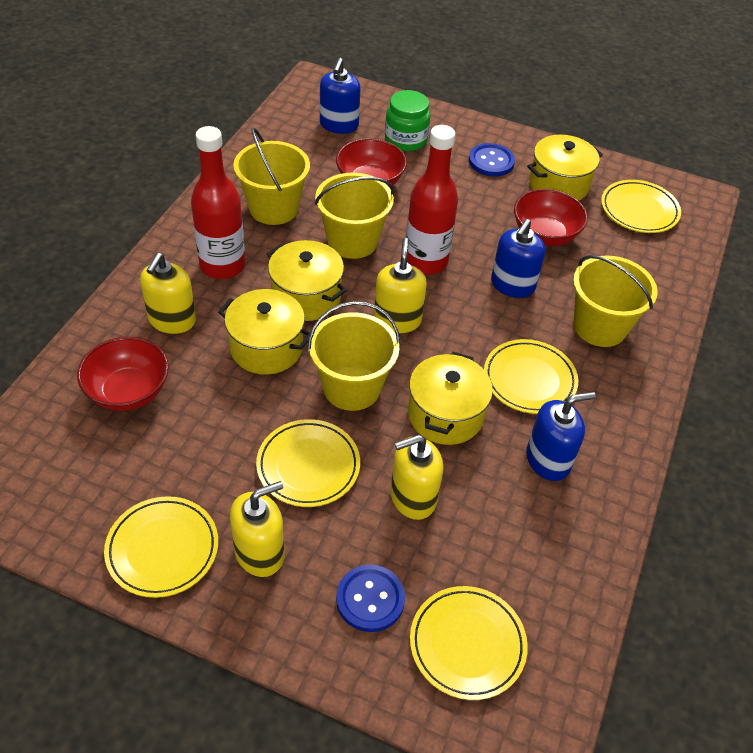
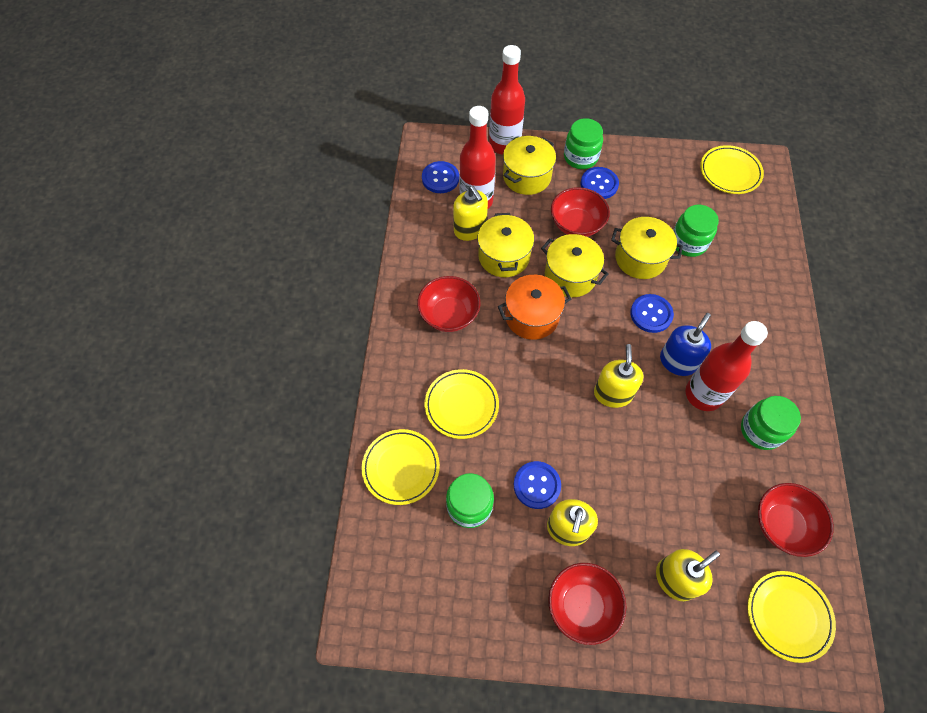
blue button: 2 -> 4
blue soap dispenser: 3 -> 1
green jar: 1 -> 4
orange pot: 0 -> 1
red bottle: 2 -> 3
red bowl: 3 -> 4
yellow bucket: 4 -> 0
yellow plate: 5 -> 4

